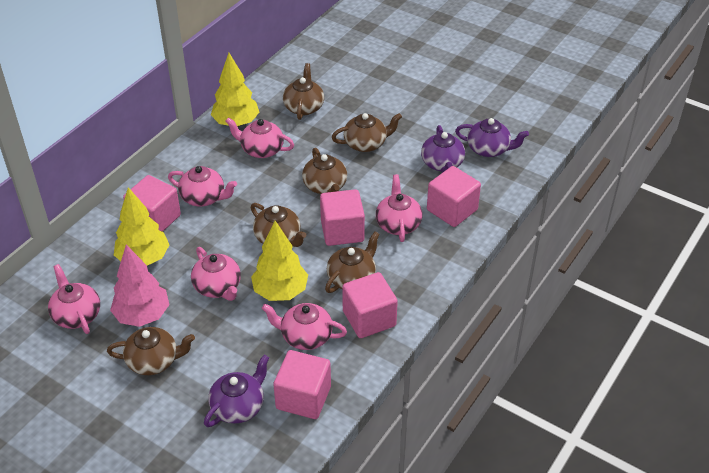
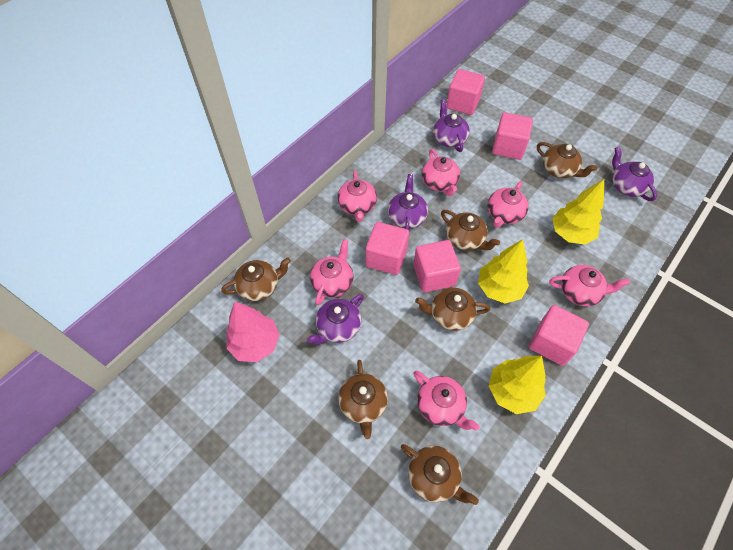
purple teapot: 3 -> 4

